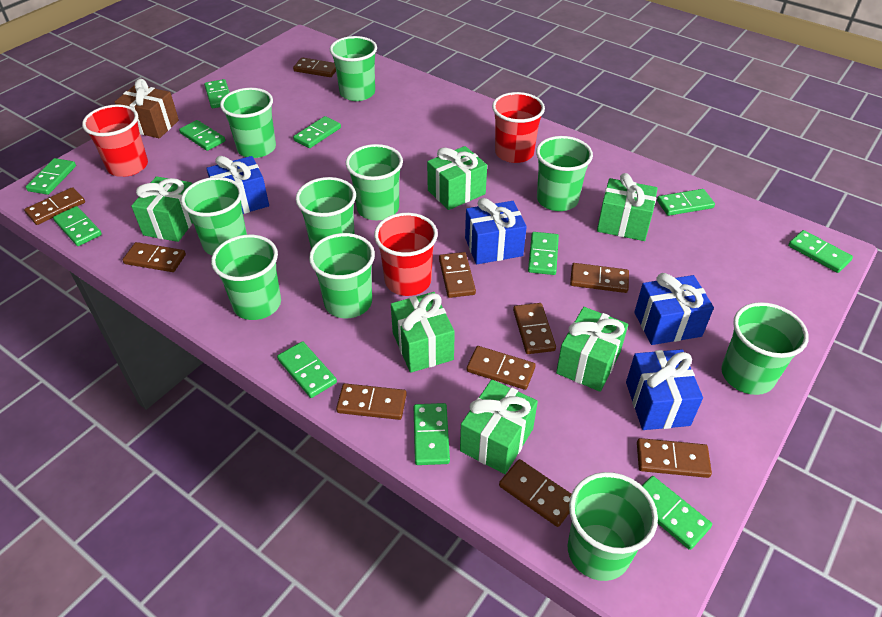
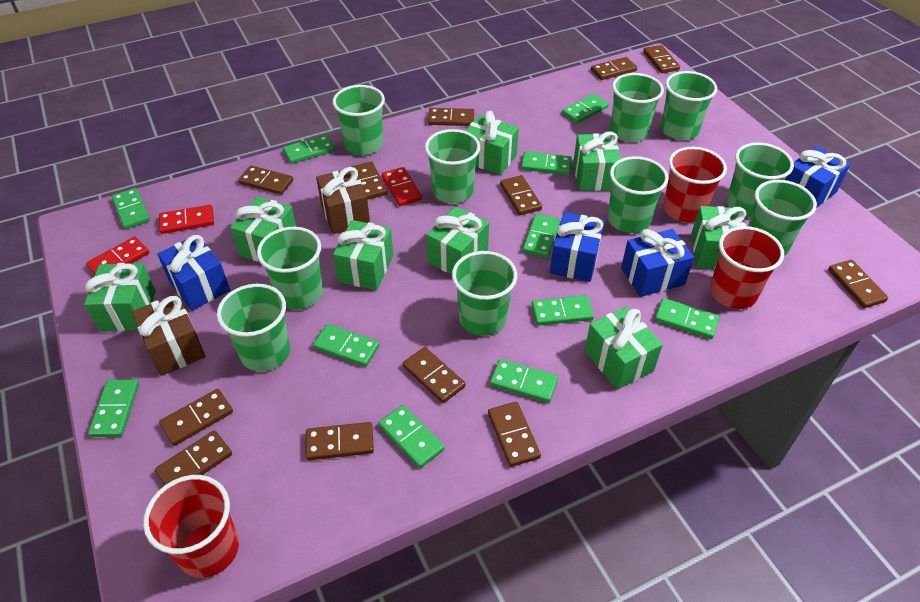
brown domino: 10 -> 12
brown gift: 1 -> 2
green gift: 6 -> 8
red domino: 0 -> 3

